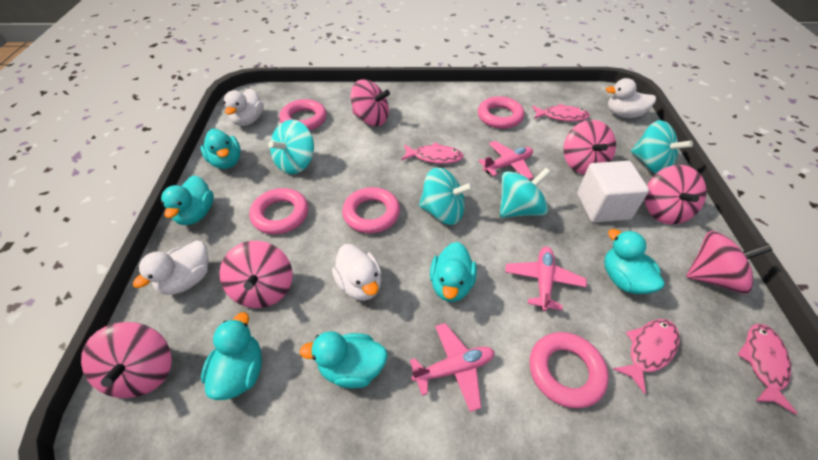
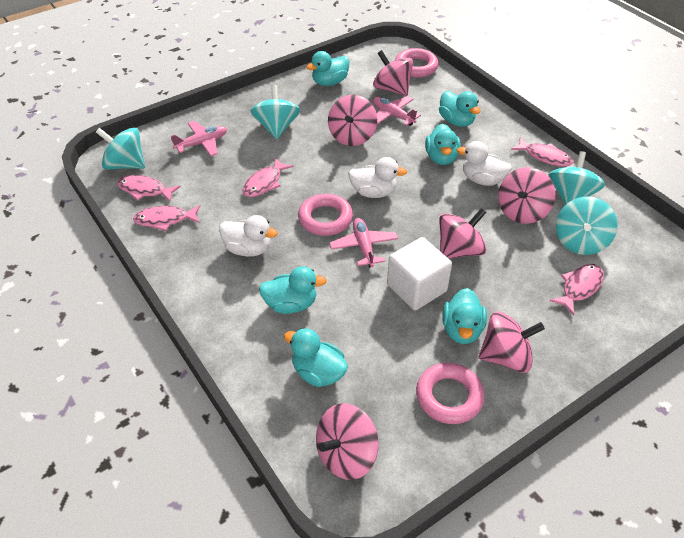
pink fish: 4 -> 5
pink ring: 5 -> 3
white duck: 4 -> 3

